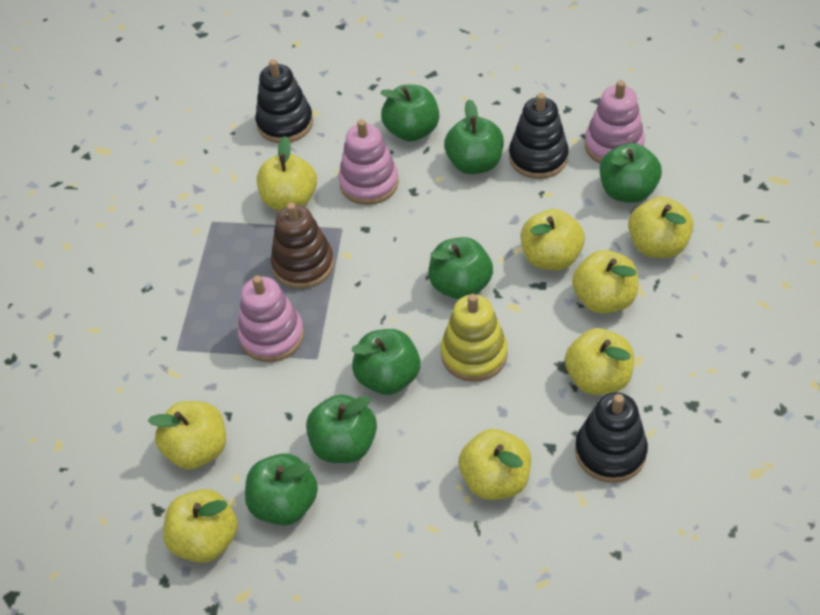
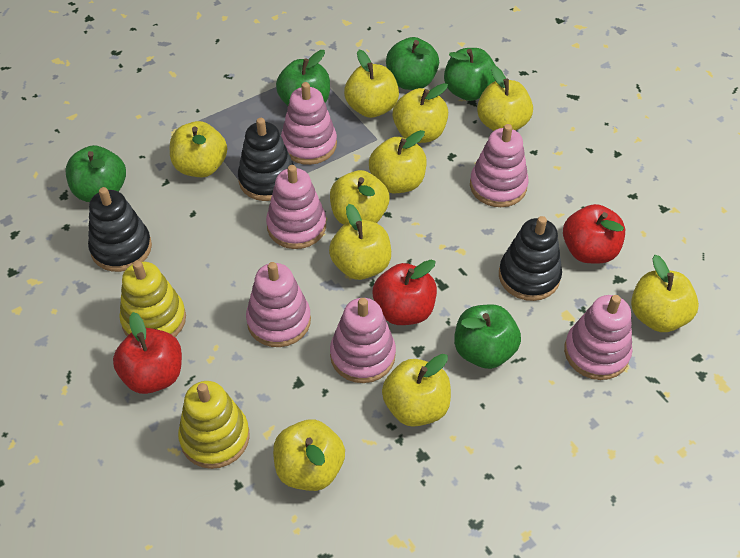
brown stacking toy: 1 -> 0
green apple: 7 -> 5
pink stacking toy: 3 -> 6
red apple: 0 -> 3
yellow apple: 8 -> 10
yellow stacking toy: 1 -> 2

